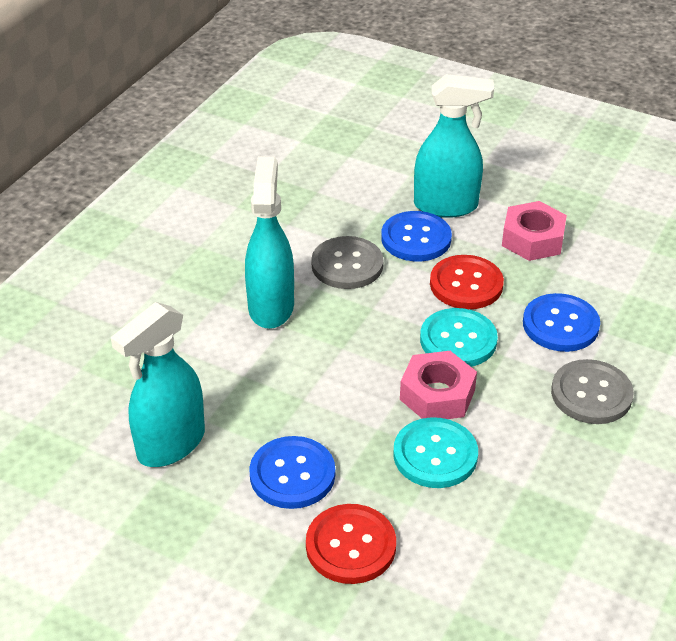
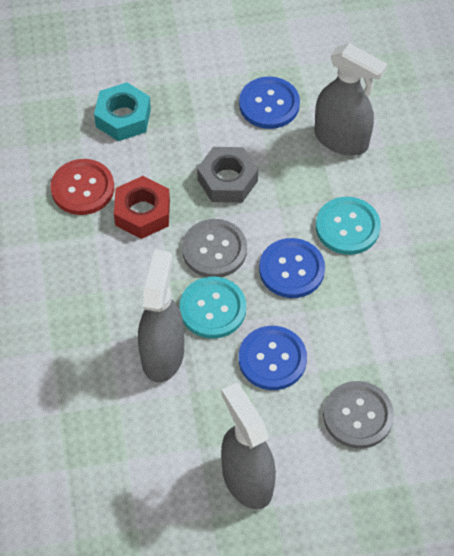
grey nut: 0 -> 1
grey spray bottle: 0 -> 3
pink nut: 2 -> 0
red button: 2 -> 1
red nut: 0 -> 1
turquoise nut: 0 -> 1
turquoise spray bottle: 3 -> 0

